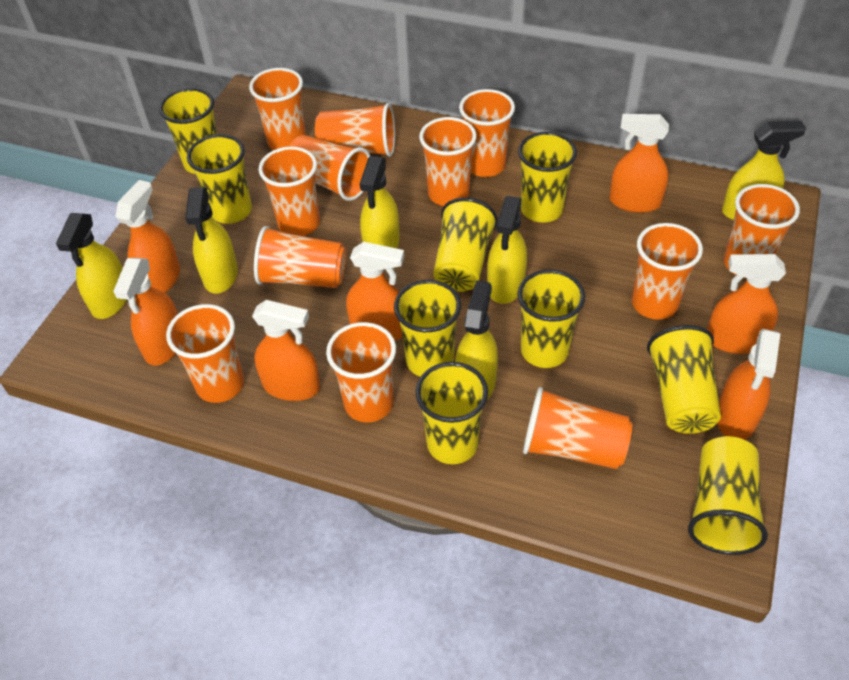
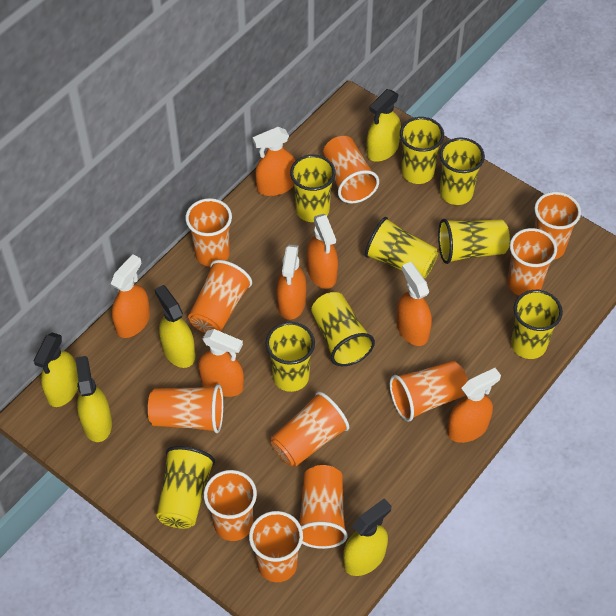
orange cup: 12 -> 11
yellow spray bottle: 6 -> 5

